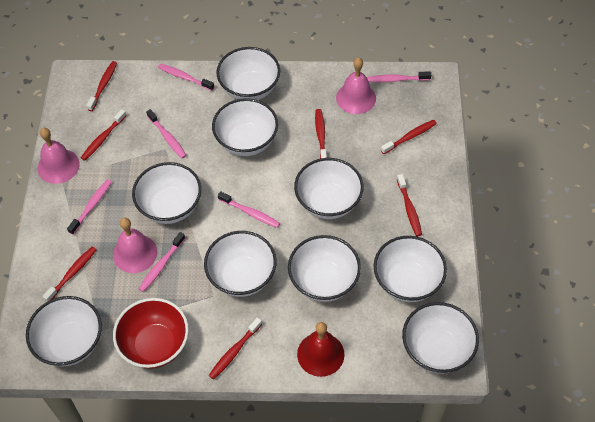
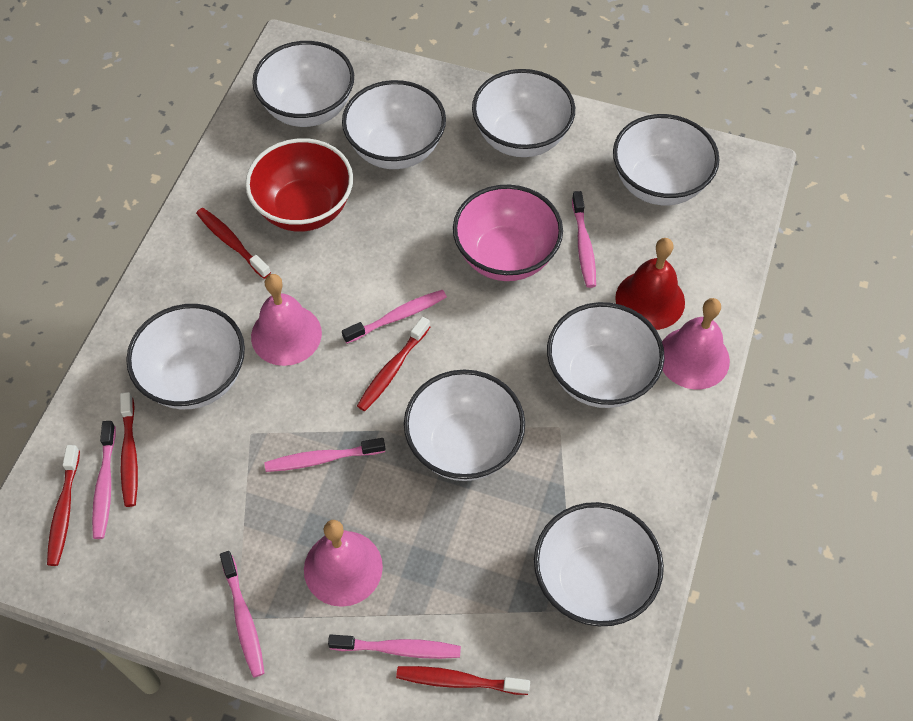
pink bowl: 0 -> 1
red toothbrush: 7 -> 5
white bowl: 9 -> 8

